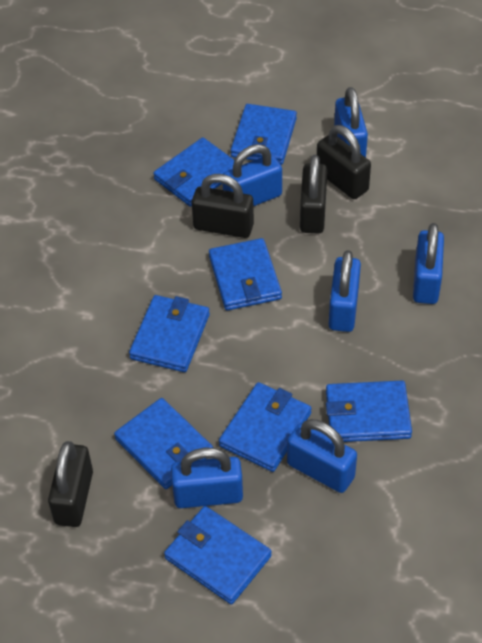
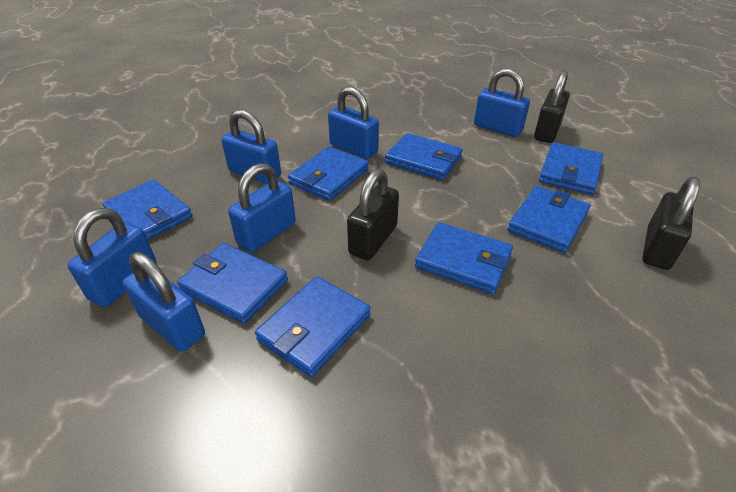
black padlock: 4 -> 3

